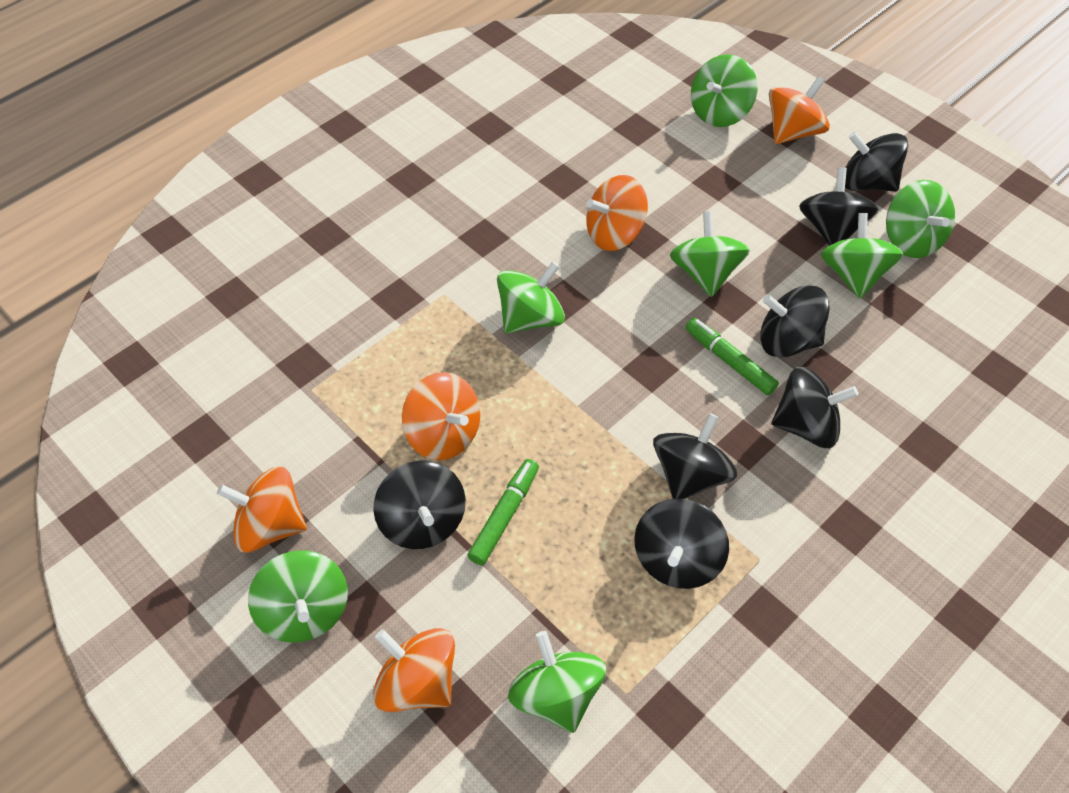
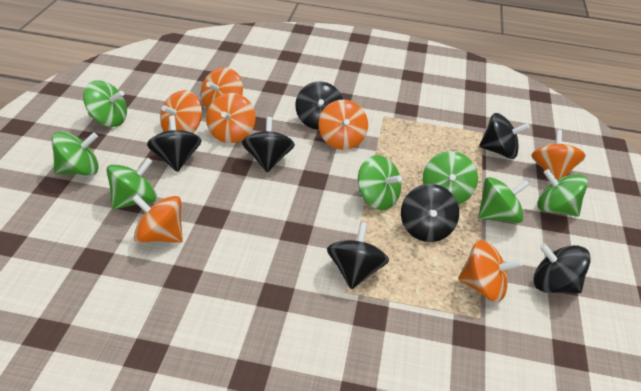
green marker: 2 -> 0
orange spinning top: 5 -> 7

